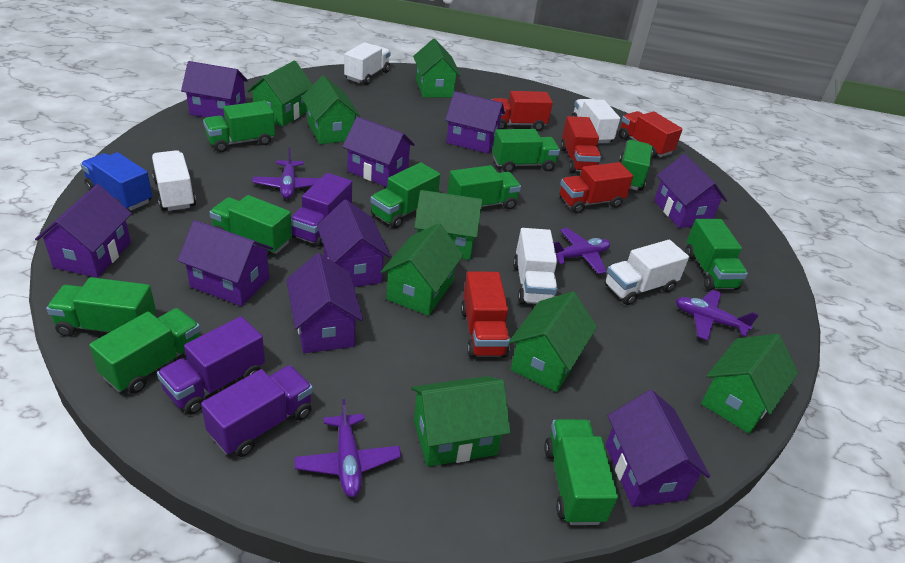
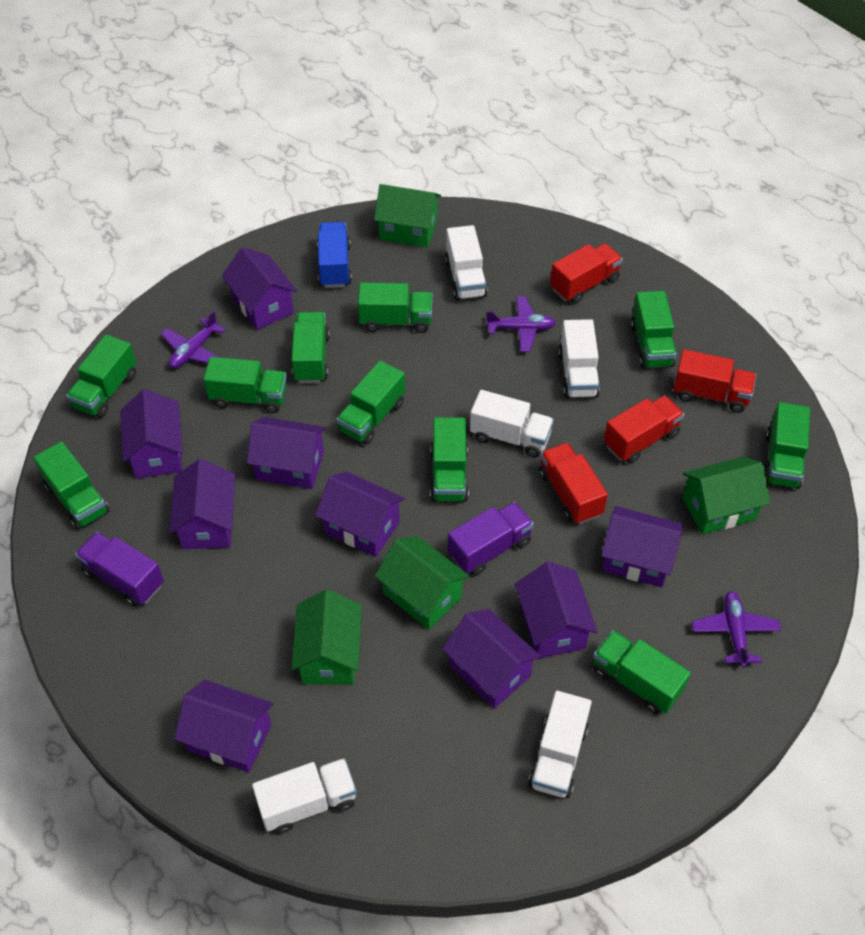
green house: 8 -> 4
purple plane: 4 -> 3
purple truck: 3 -> 2
red truck: 5 -> 4

